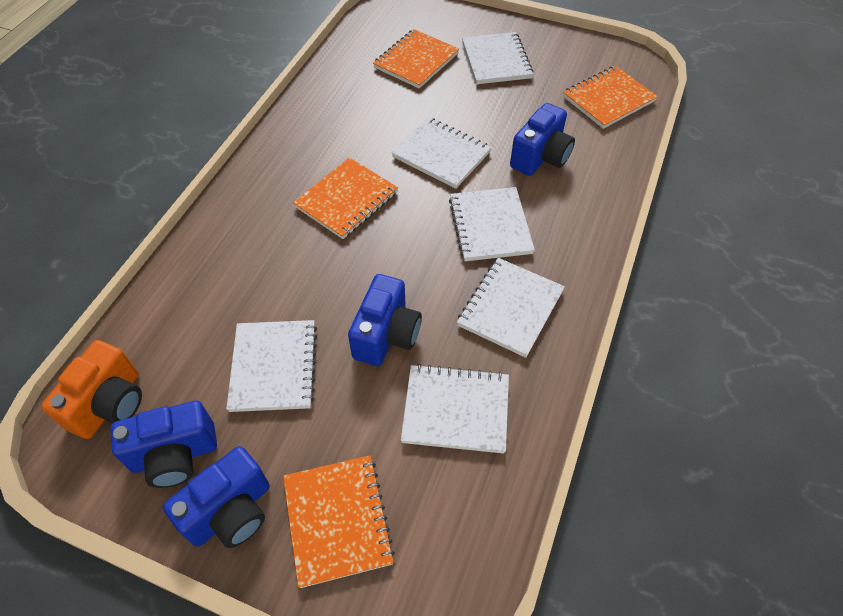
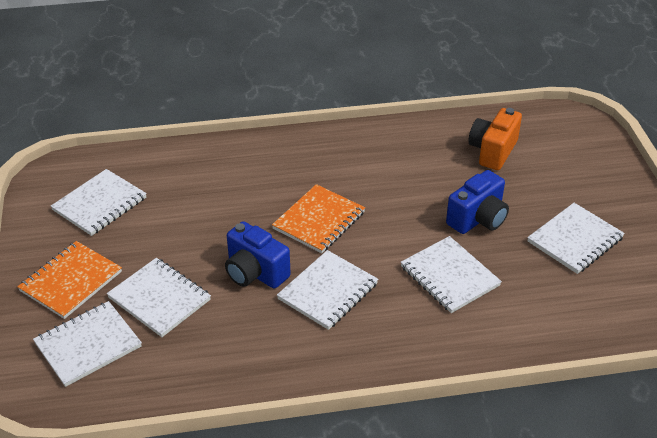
blue camera: 4 -> 2
orange notebook: 4 -> 2

